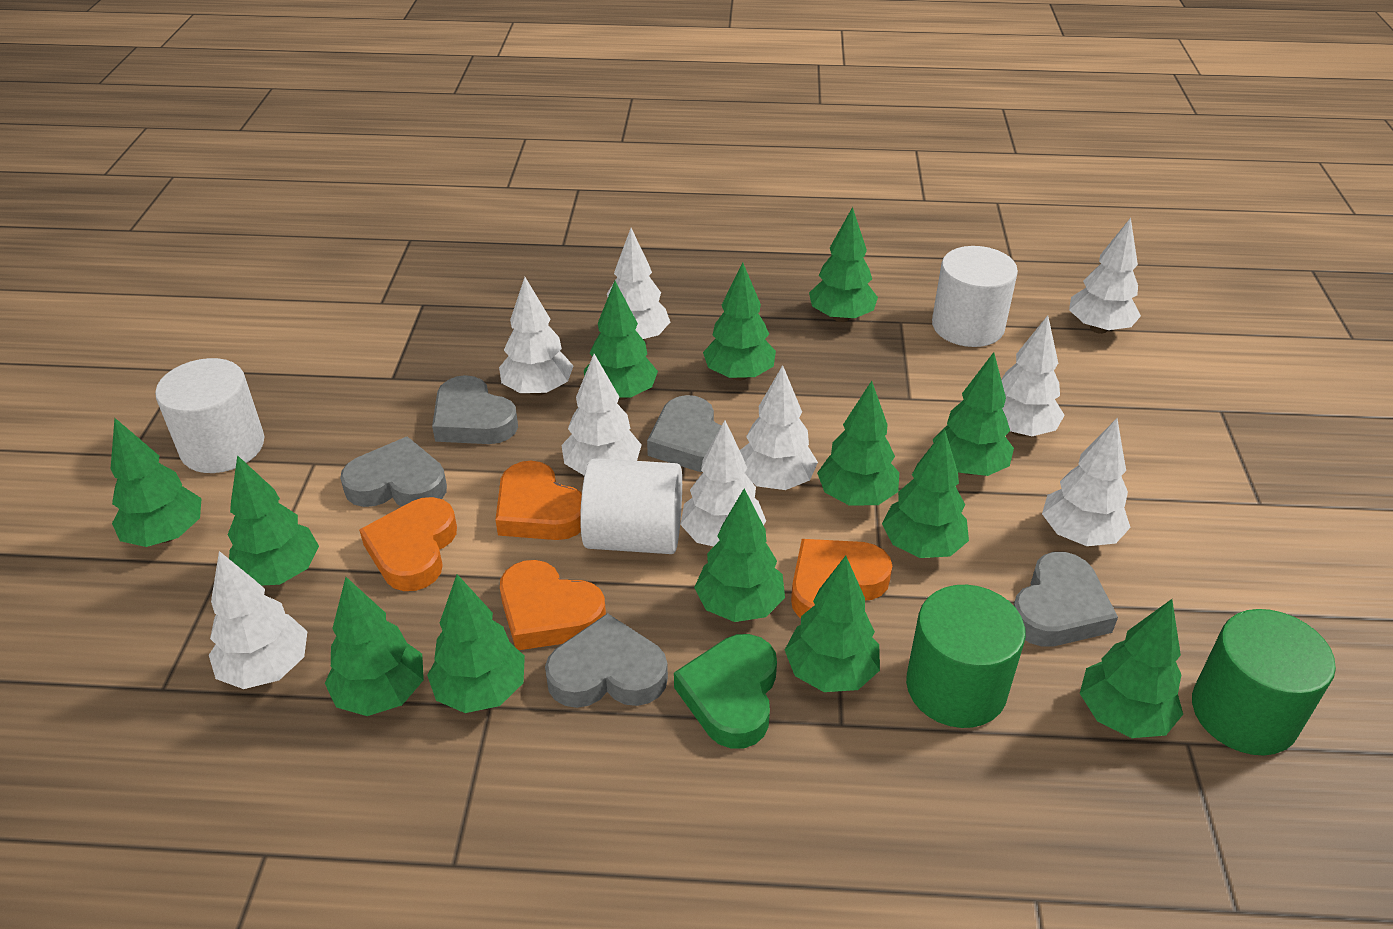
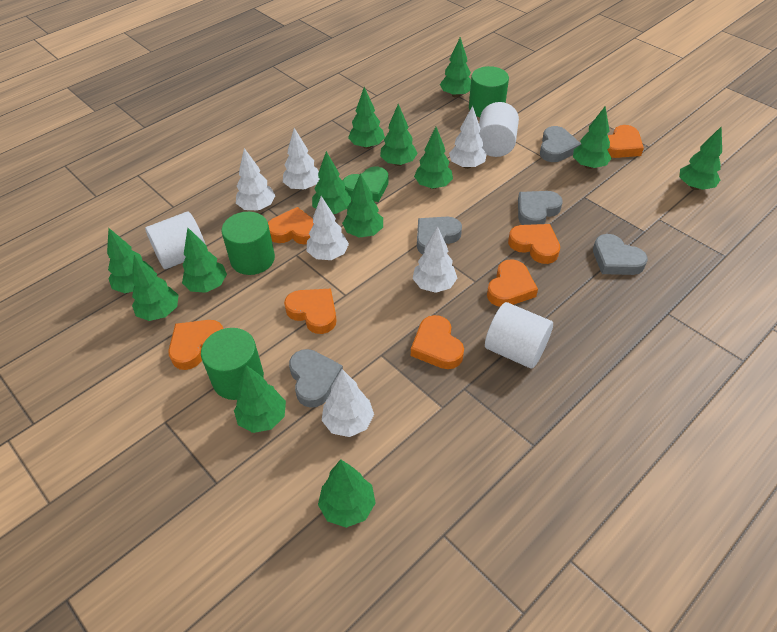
green cylinder: 2 -> 3
orange heart: 4 -> 7
white tree: 9 -> 6

